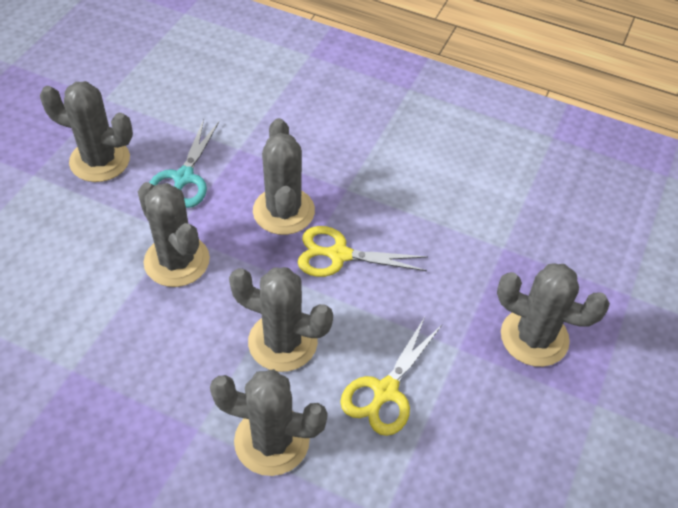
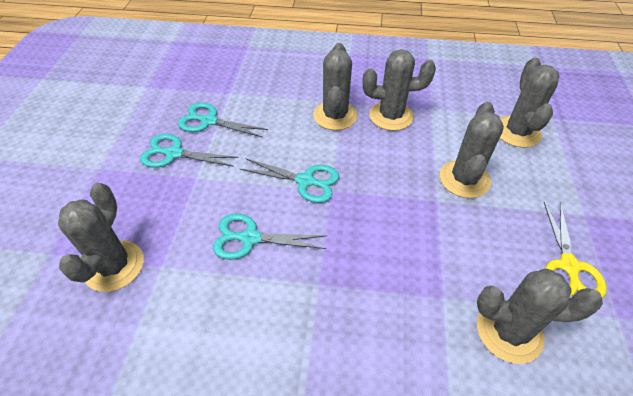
turquoise scissors: 1 -> 4
yellow scissors: 2 -> 1

